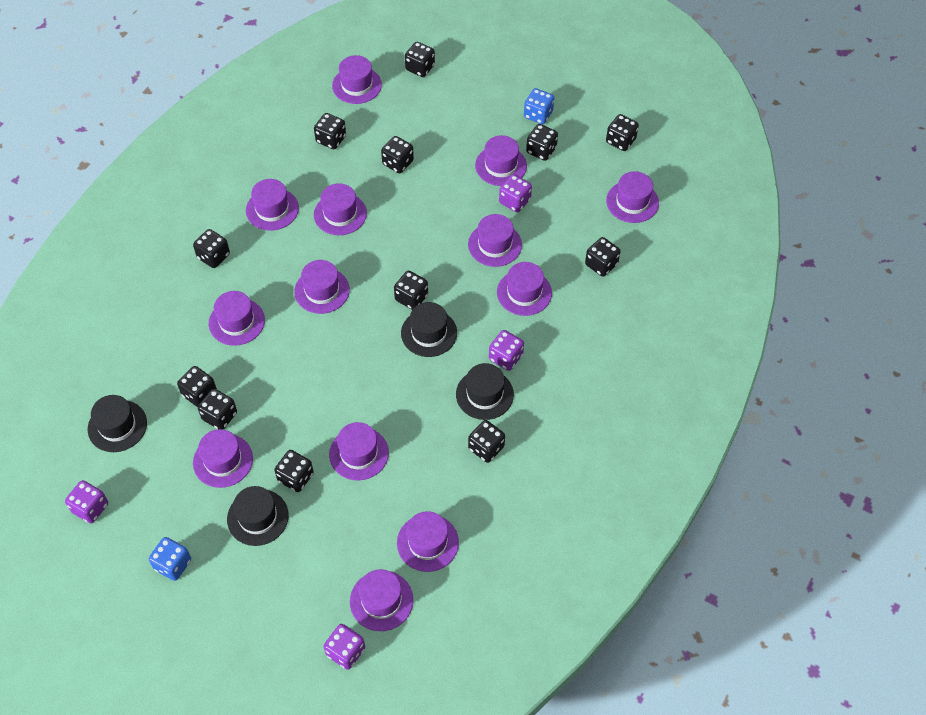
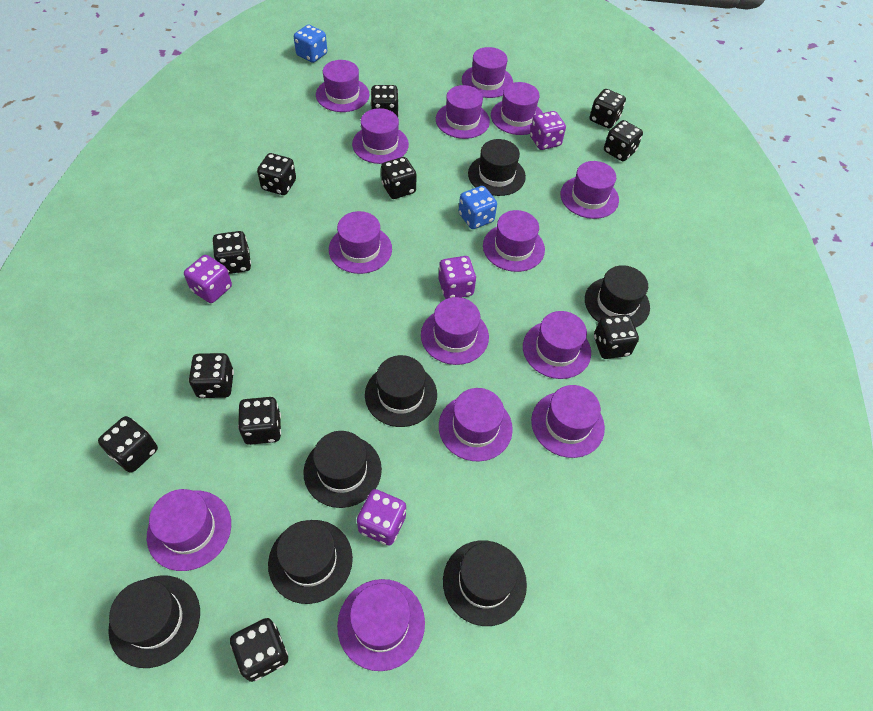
black dice: 12 -> 11
black hat: 4 -> 7
purple hat: 13 -> 14

